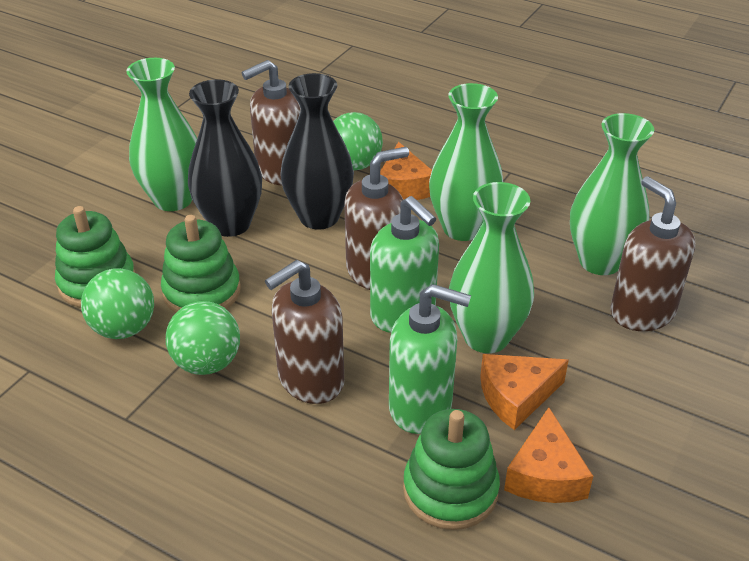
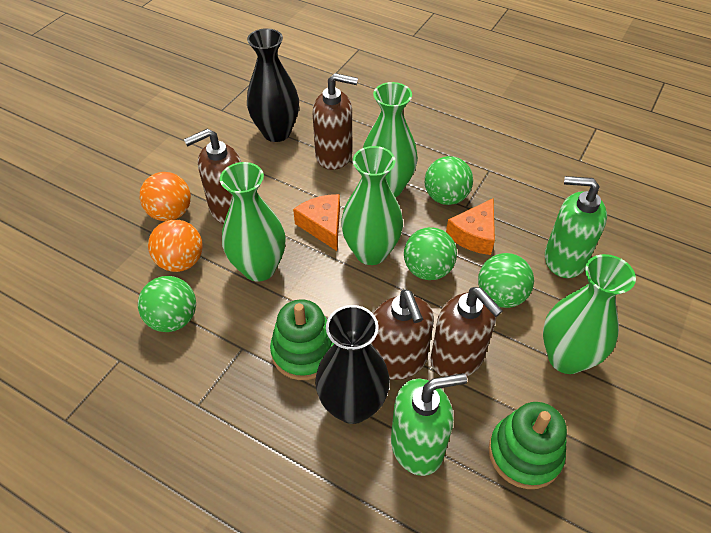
green ball: 3 -> 4
green stacking toy: 3 -> 2
orange ball: 0 -> 2
orange cheese: 3 -> 2

